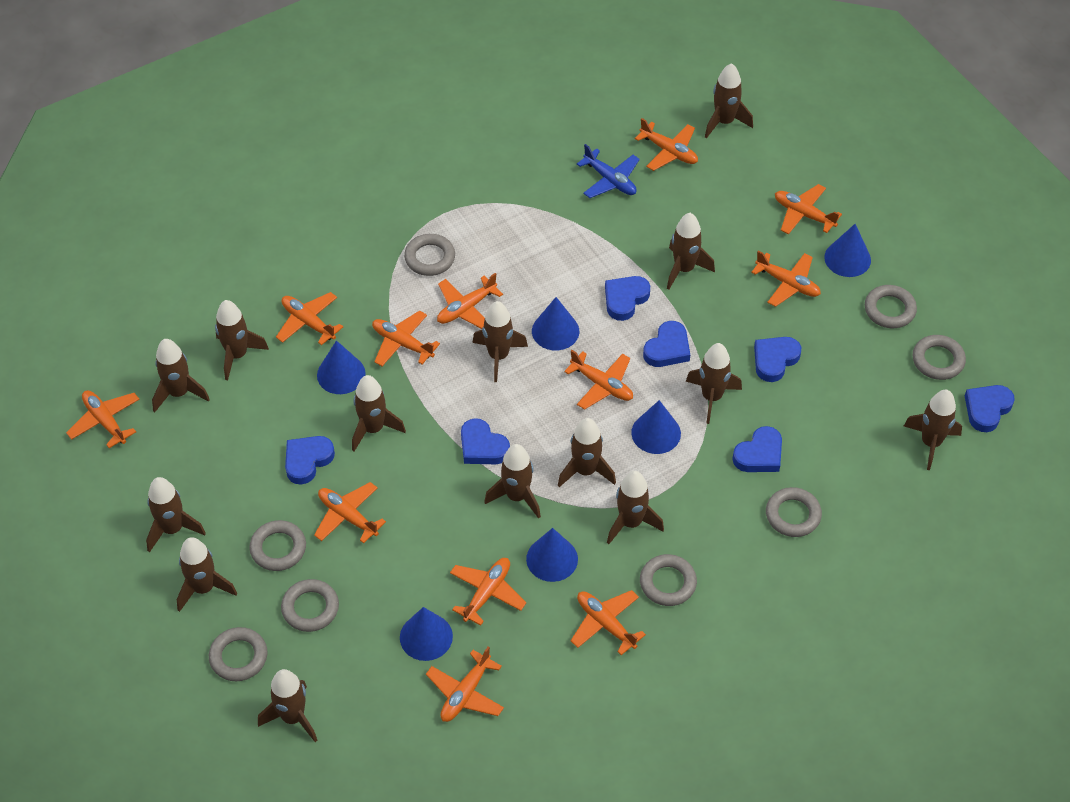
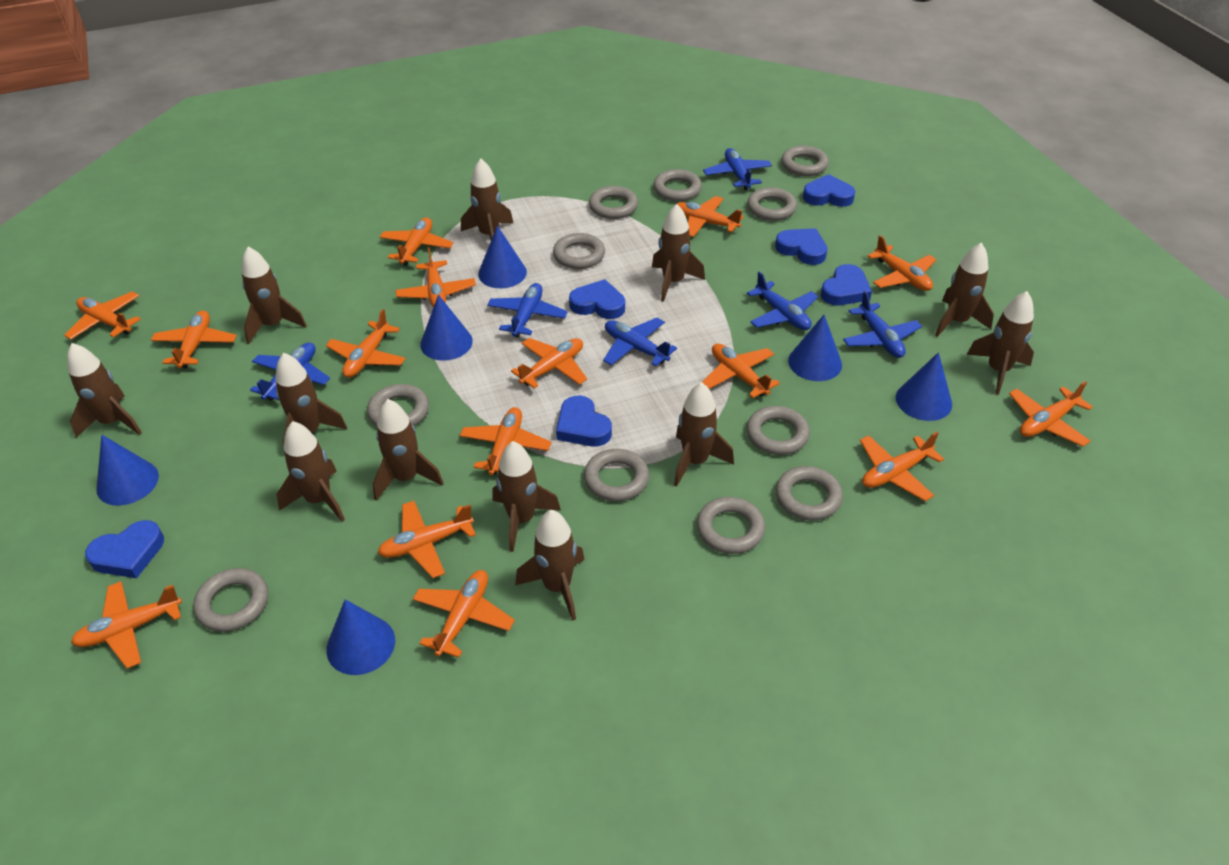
blue heart: 7 -> 6
blue plane: 1 -> 6
brown rocket: 14 -> 12
grey ring: 8 -> 11
orange plane: 12 -> 15

